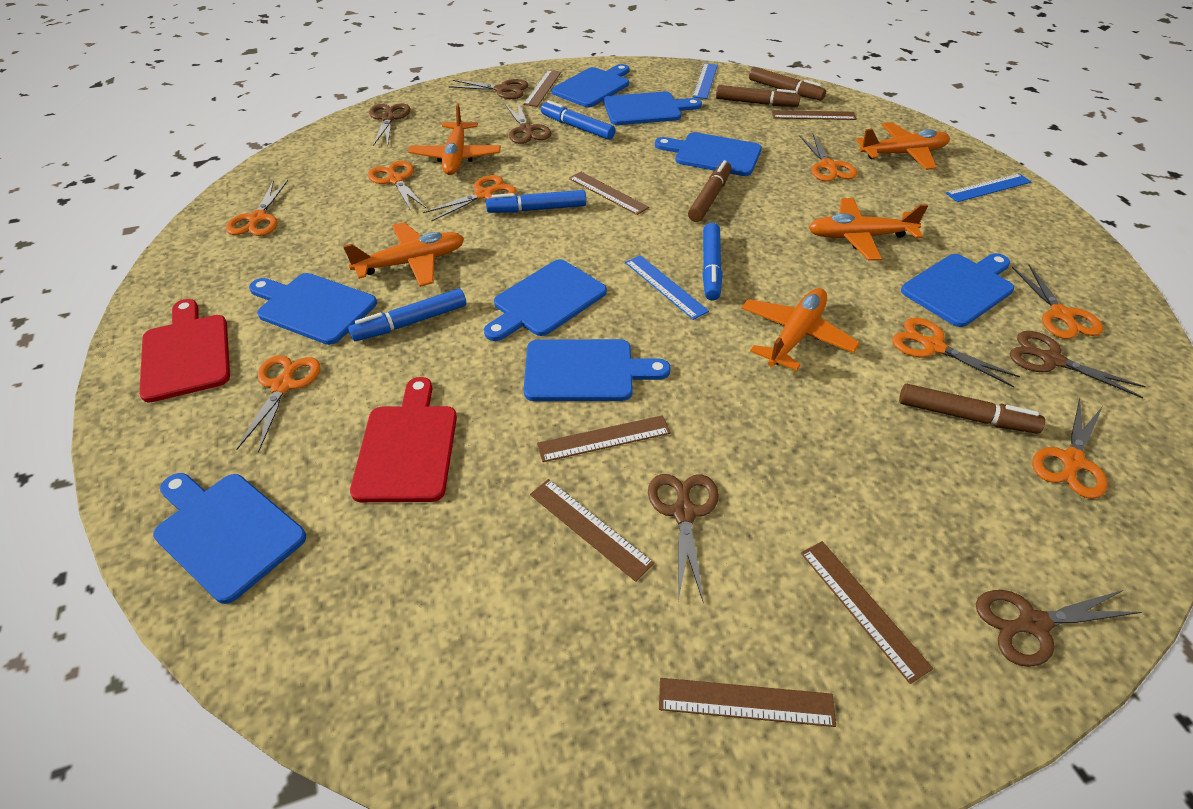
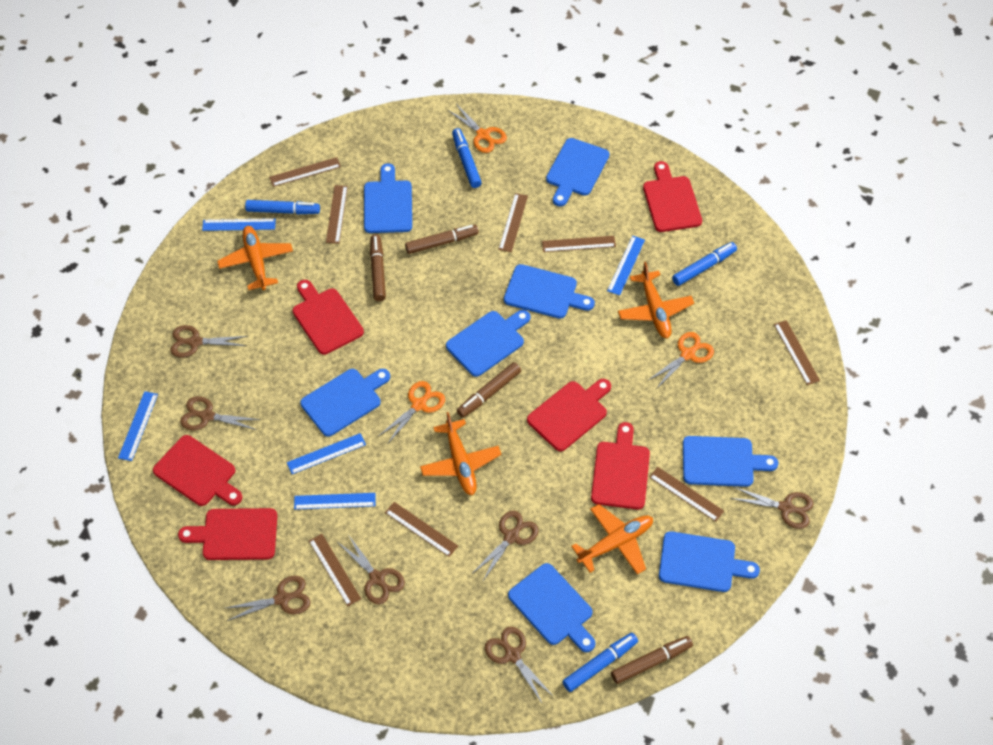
blue ruler: 3 -> 5
brown ruler: 7 -> 8
brown scissors: 6 -> 7
orange plane: 5 -> 4
orange scissors: 8 -> 3
red cutting board: 2 -> 6

